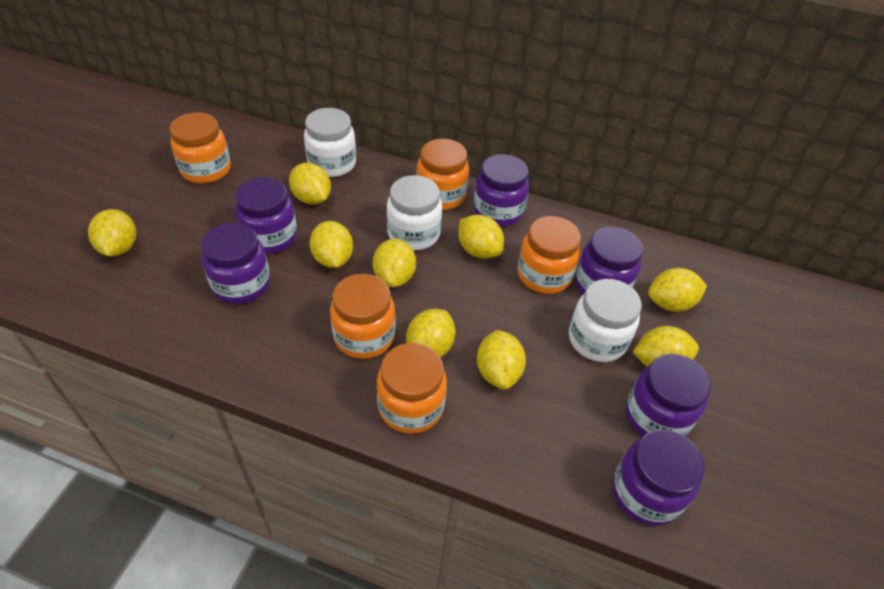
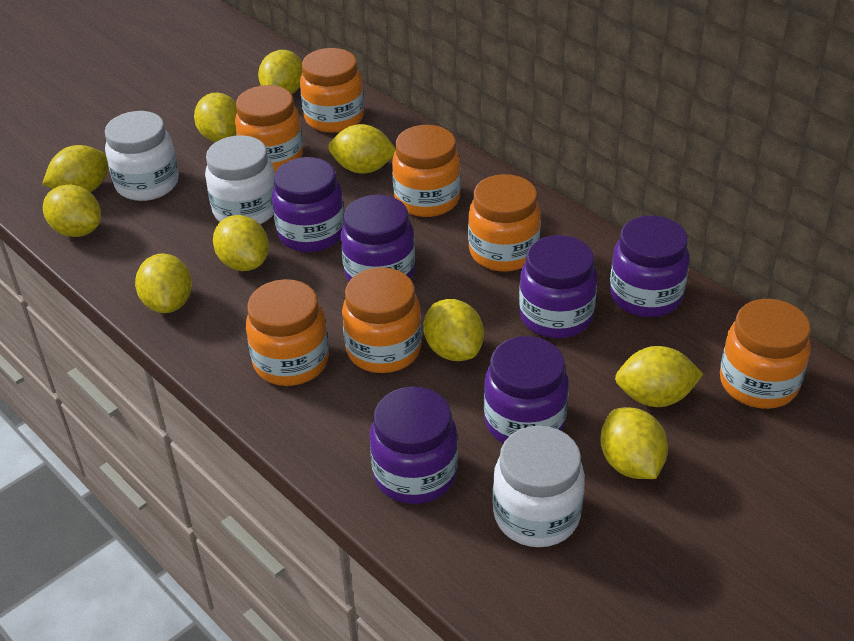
orange jar: 5 -> 7
yellow lemon: 9 -> 10

